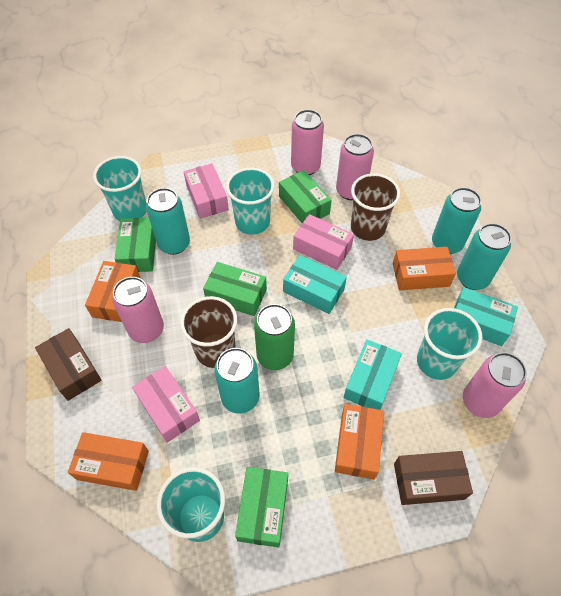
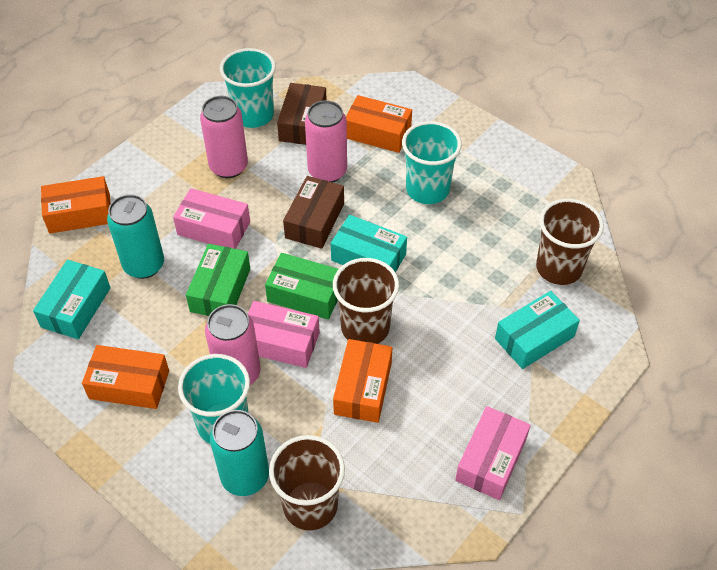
brown cup: 2 -> 3
green box: 4 -> 2
green can: 1 -> 0
pink can: 4 -> 3
turquoise can: 4 -> 2
turquoise cup: 4 -> 3

